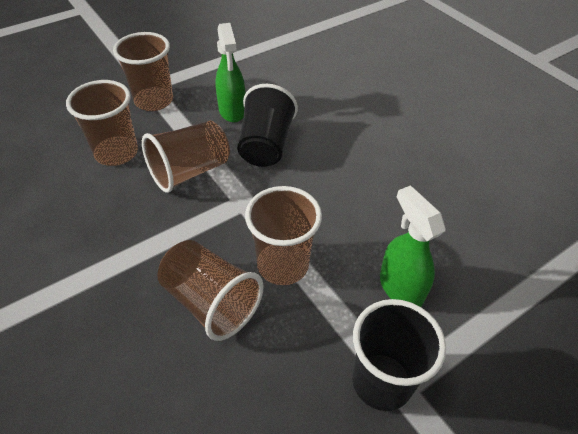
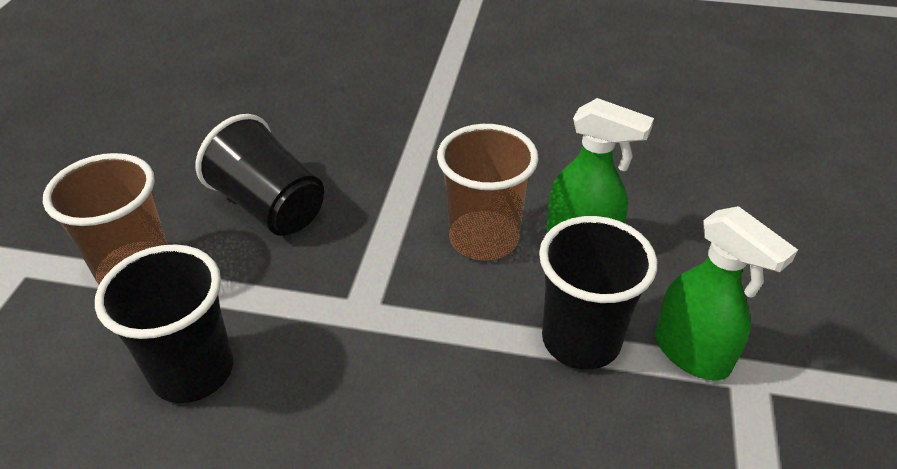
black cup: 2 -> 3
brown cup: 5 -> 2

